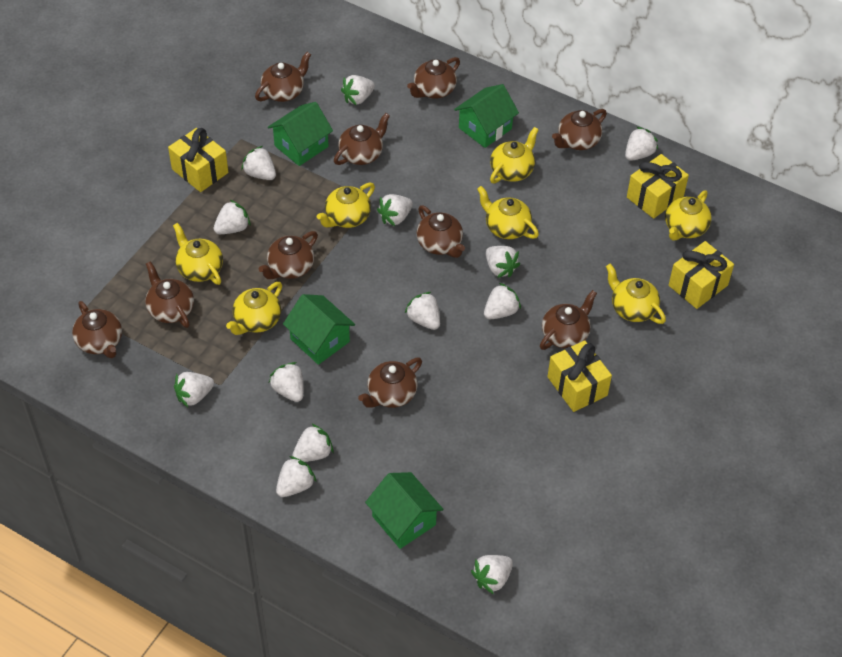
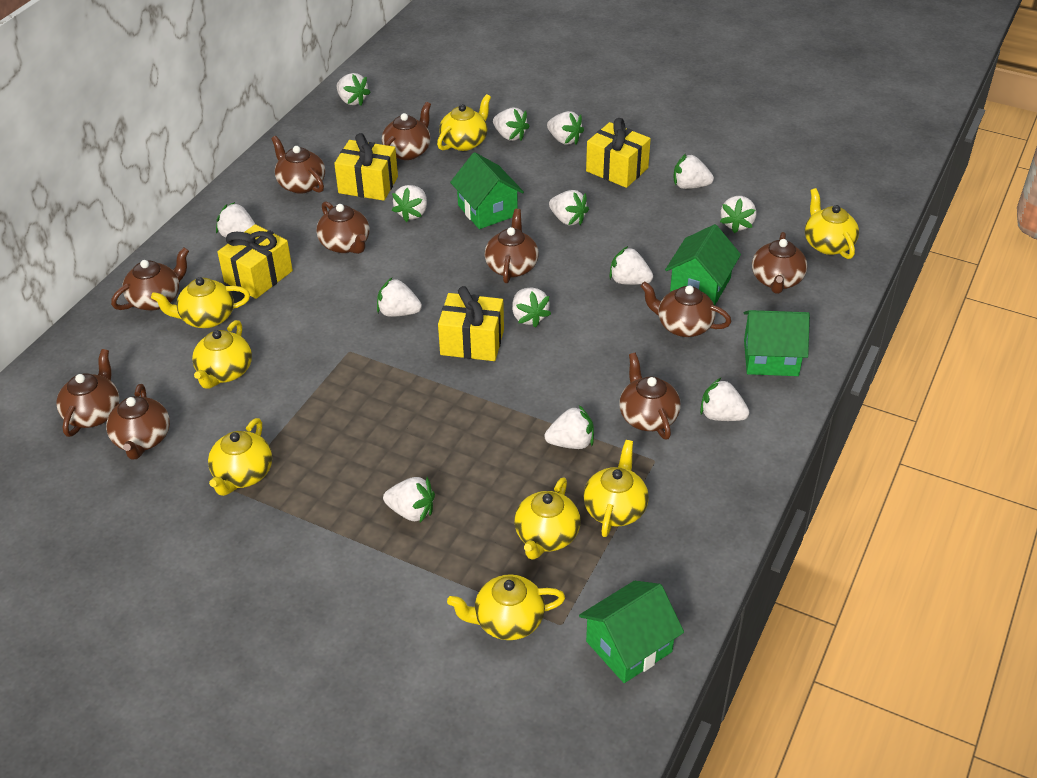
white strawberry: 13 -> 14
yellow teapot: 7 -> 8

